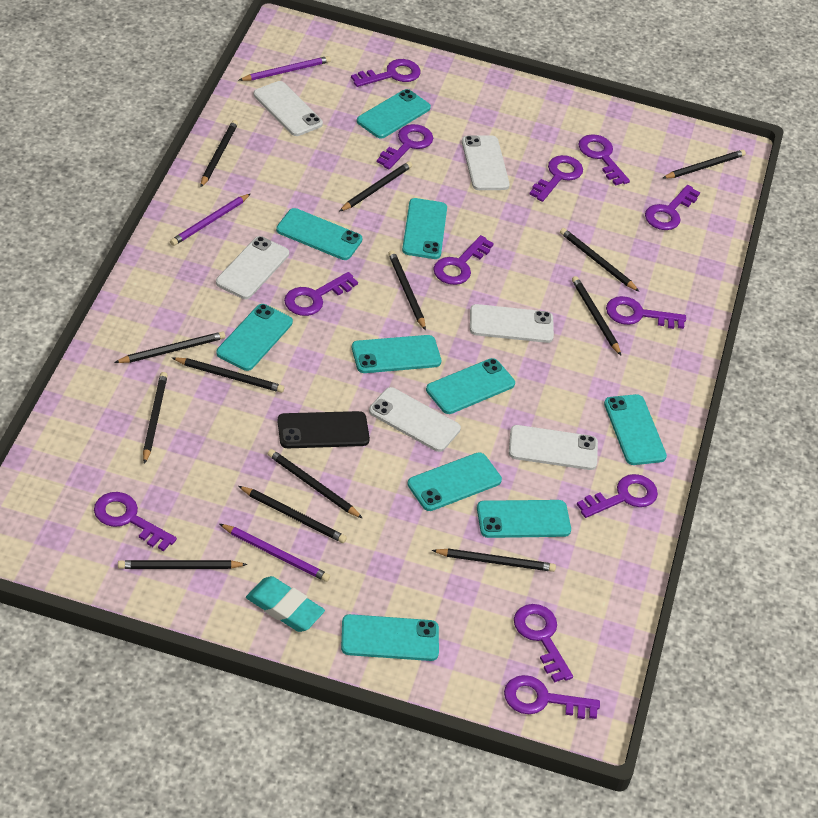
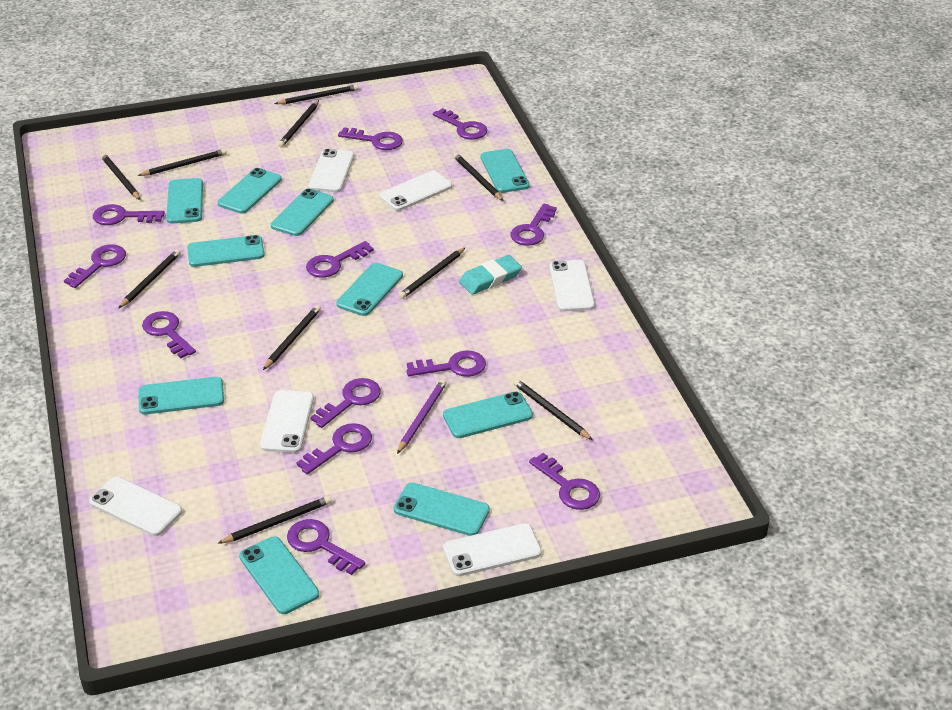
black pencil: 13 -> 10
black phone: 1 -> 0
purple pencil: 3 -> 1

